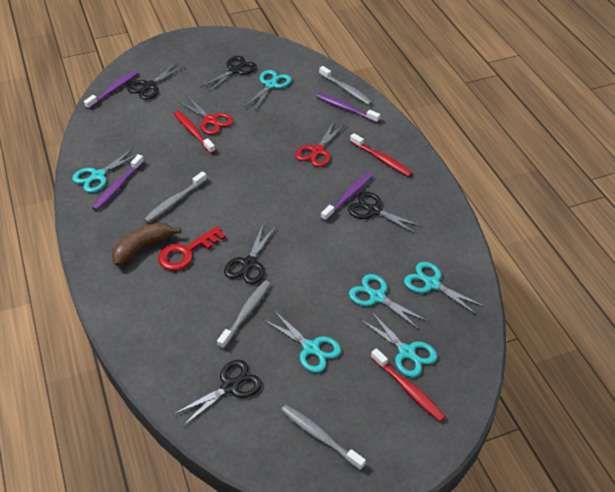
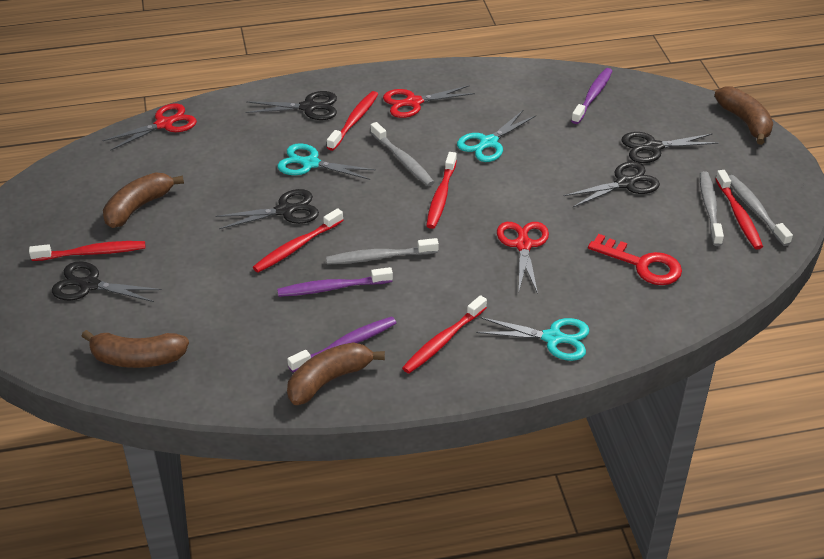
brown banana: 1 -> 4
purple toothbrush: 4 -> 3
red scissors: 2 -> 3
red toothbrush: 3 -> 6
turquoise scissors: 6 -> 3

